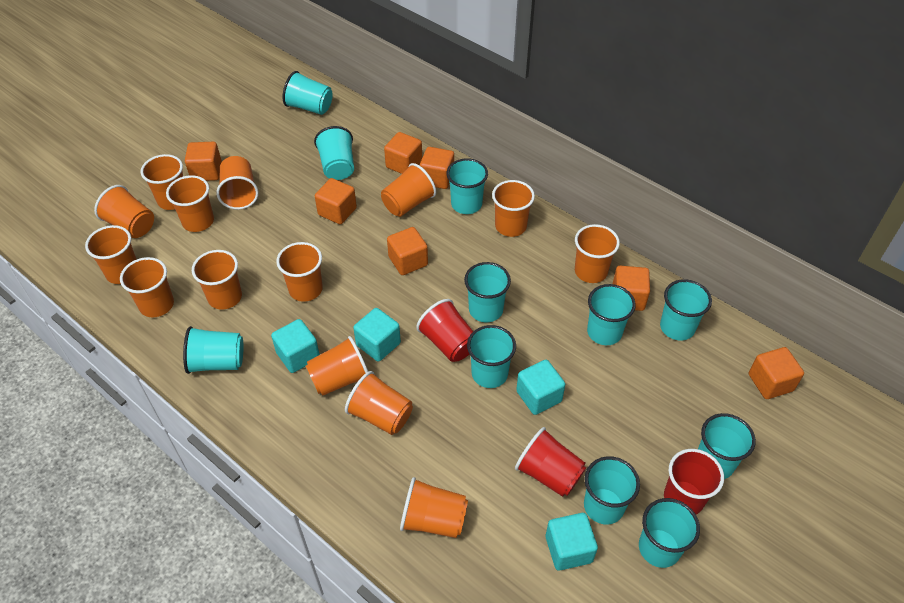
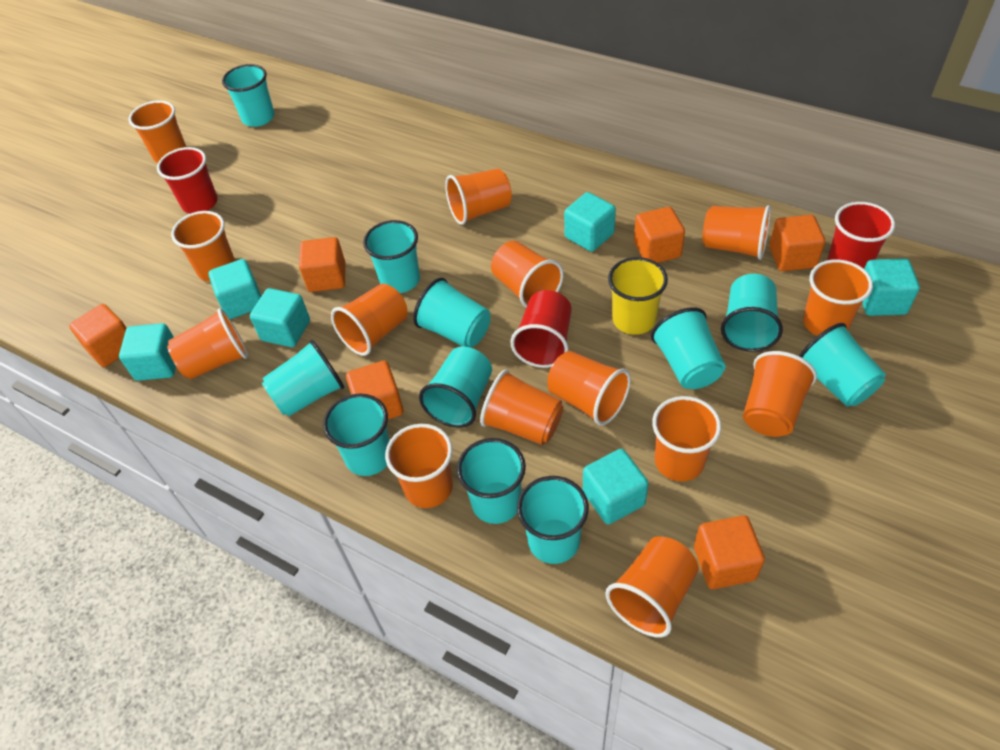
orange cube: 7 -> 6
turquoise cube: 4 -> 6
yellow cup: 0 -> 1

